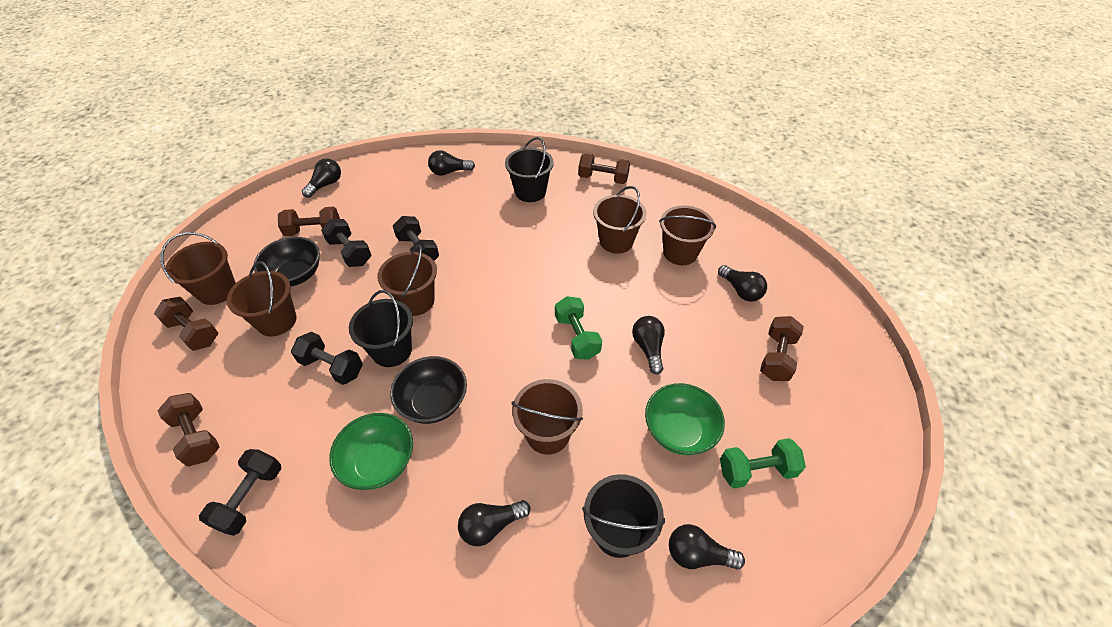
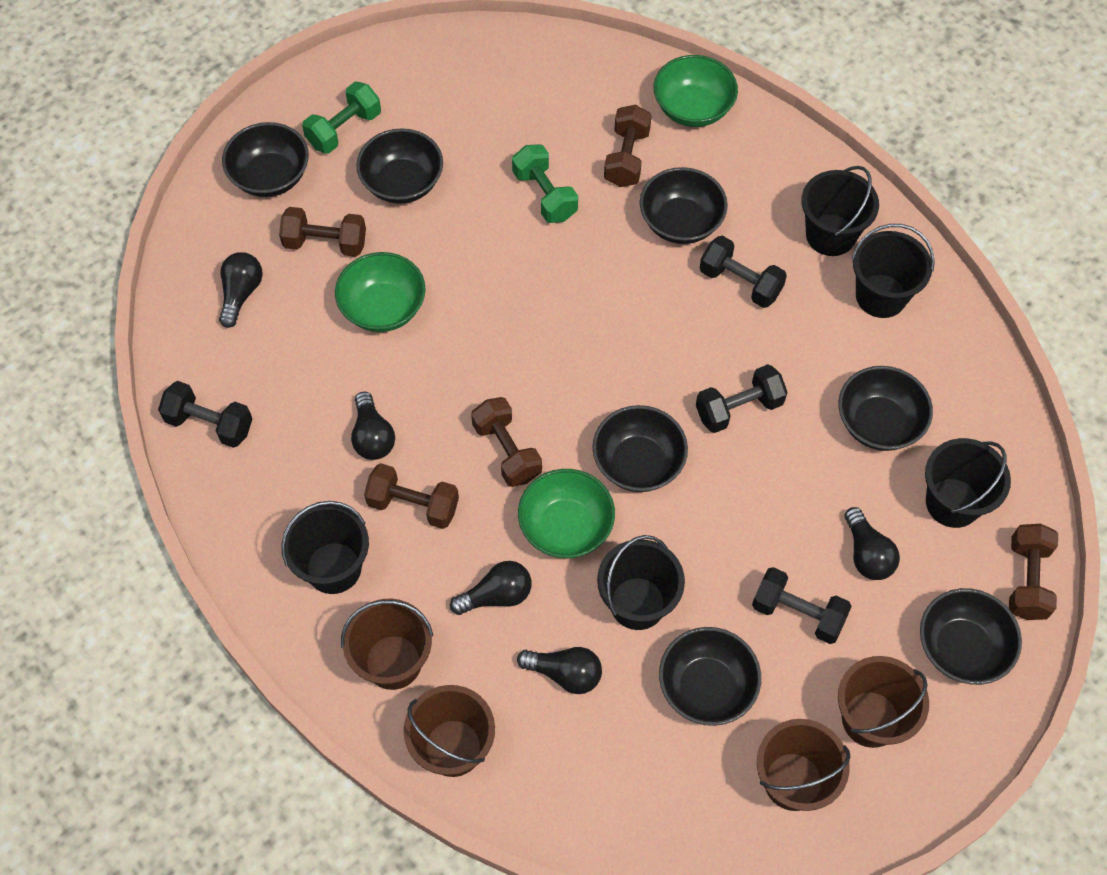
black bowl: 2 -> 7
black bucket: 3 -> 5
black light bulb: 6 -> 5
brown bucket: 6 -> 4
green bowl: 2 -> 3

